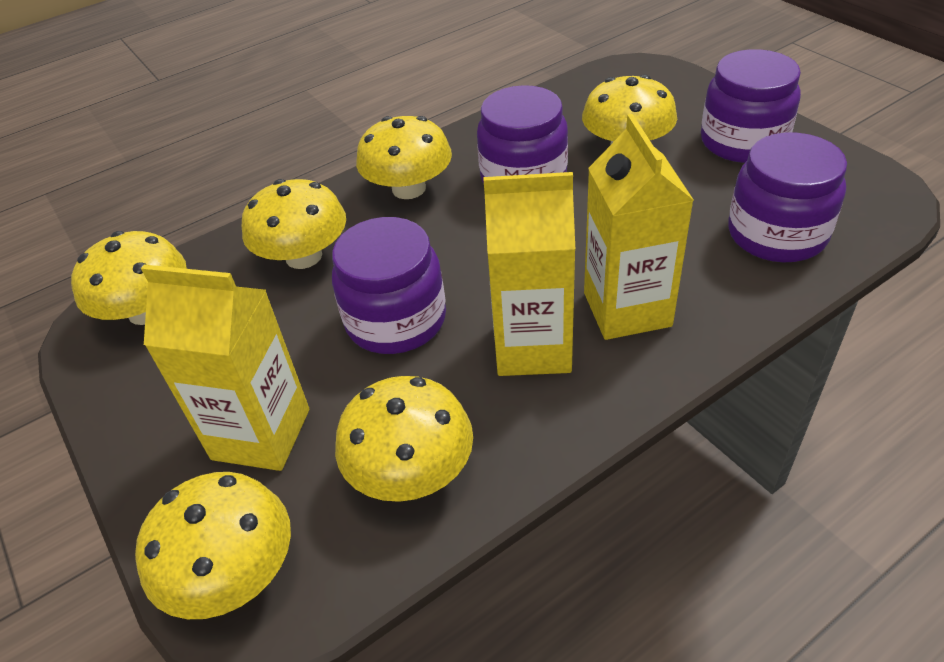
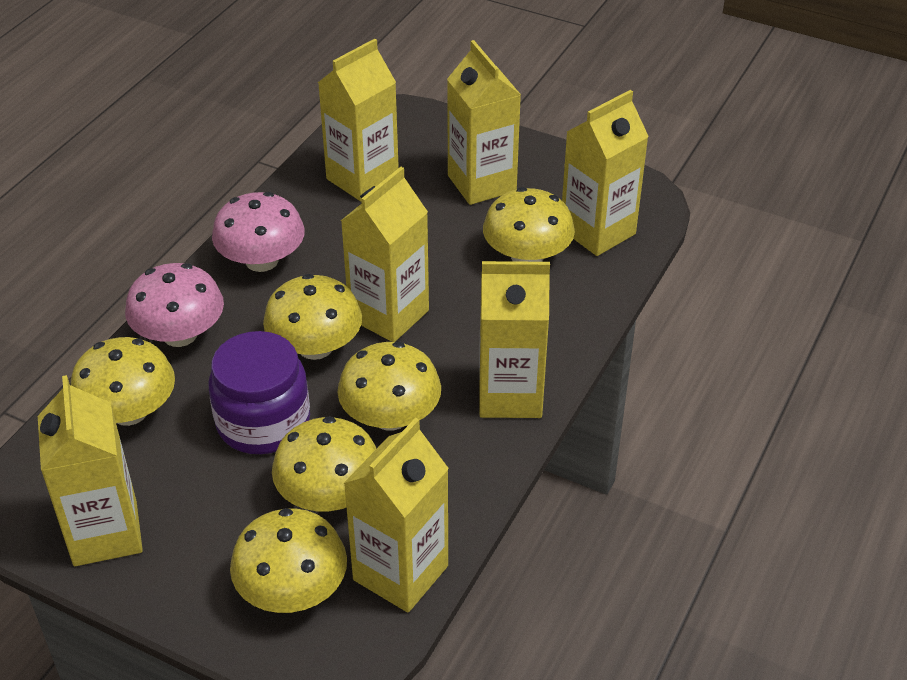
pink mushroom: 0 -> 2
purple jar: 4 -> 1
yellow carton: 3 -> 7

